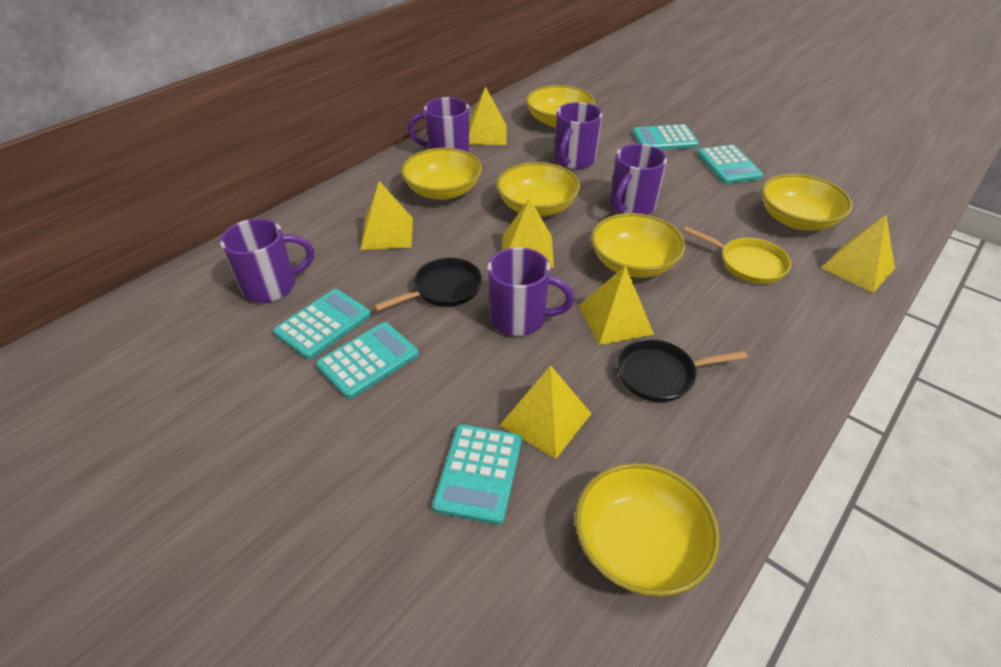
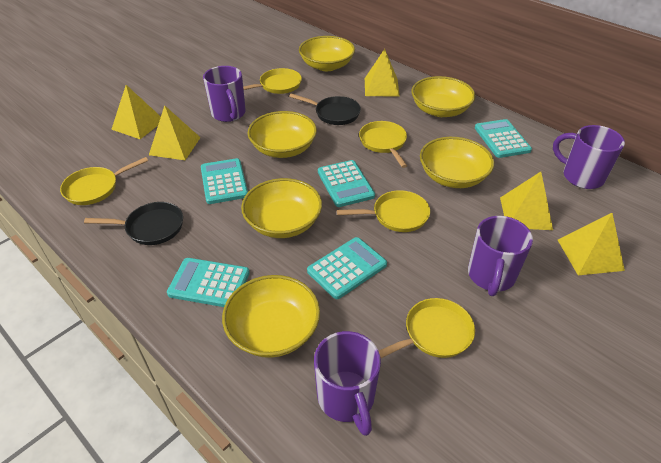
purple mug: 5 -> 4
yellow pan: 1 -> 5
yellow pyramid: 6 -> 5

